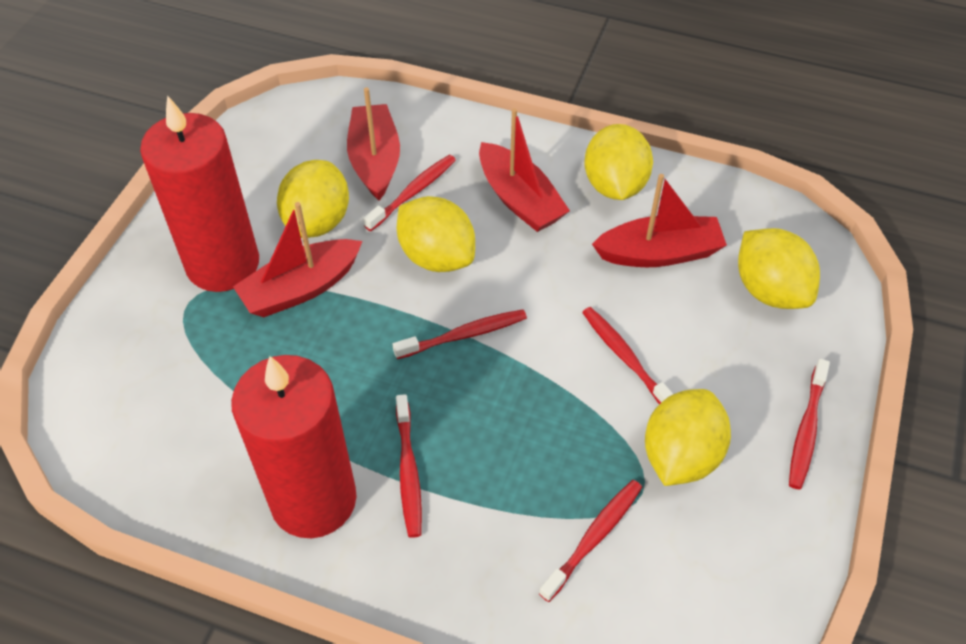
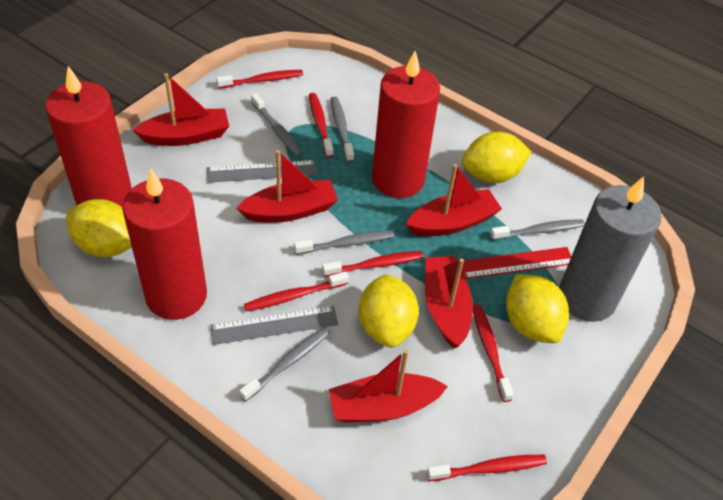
grey candle: 0 -> 1
grey ruler: 0 -> 2
grey toothbrush: 0 -> 5
red boat: 4 -> 5
red candle: 2 -> 3
red ruler: 0 -> 1
yellow lemon: 5 -> 4

